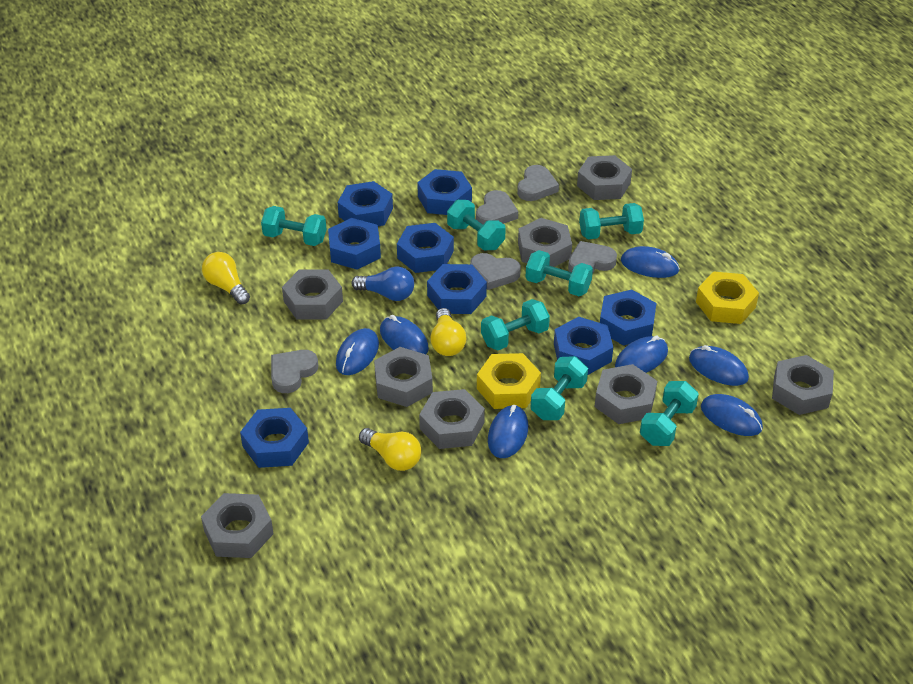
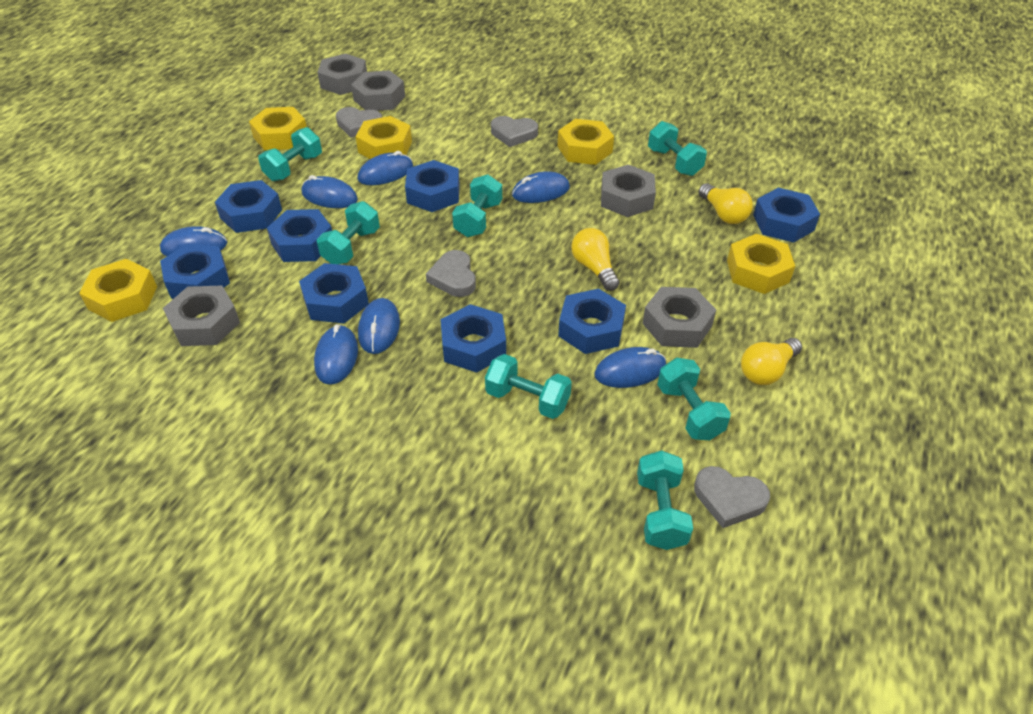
blue light bulb: 1 -> 0
grey heart: 5 -> 4
grey nut: 8 -> 5
yellow nut: 2 -> 5

